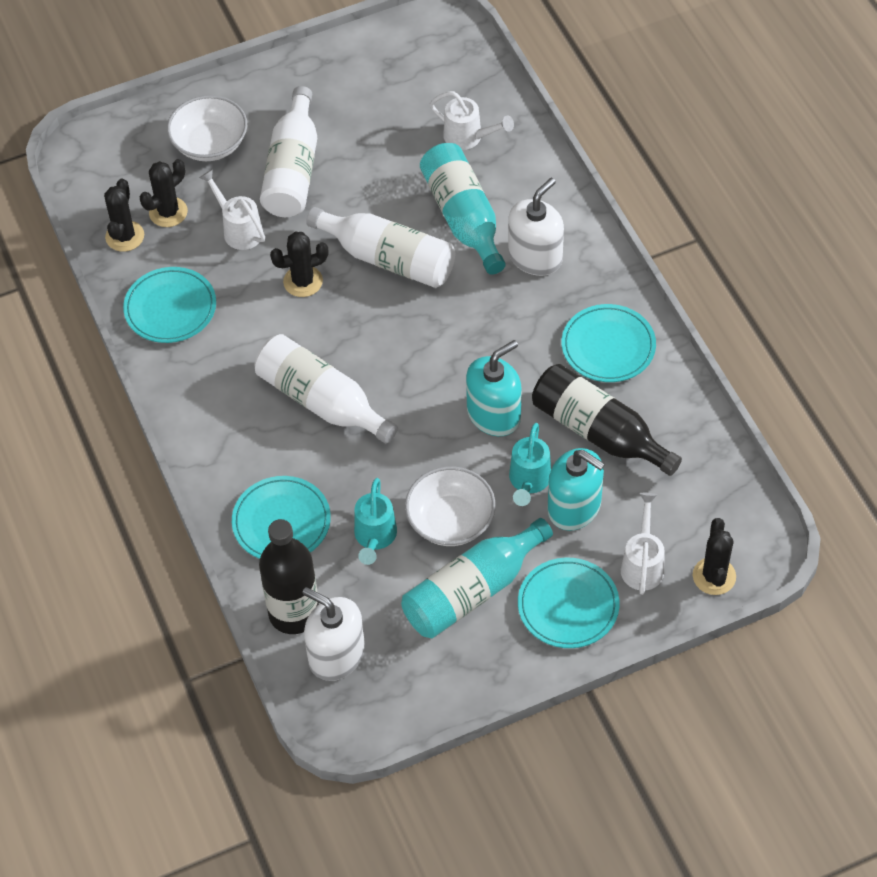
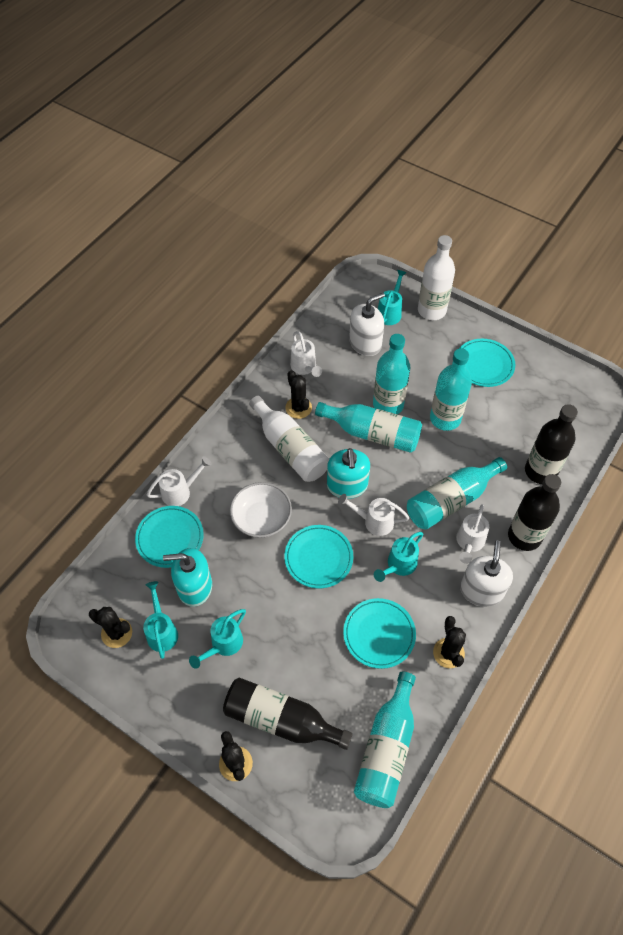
black bottle: 2 -> 3
turquoise bottle: 2 -> 5
turquoise watering can: 2 -> 4
white bottle: 3 -> 2
white bowl: 2 -> 1
white watering can: 3 -> 4

